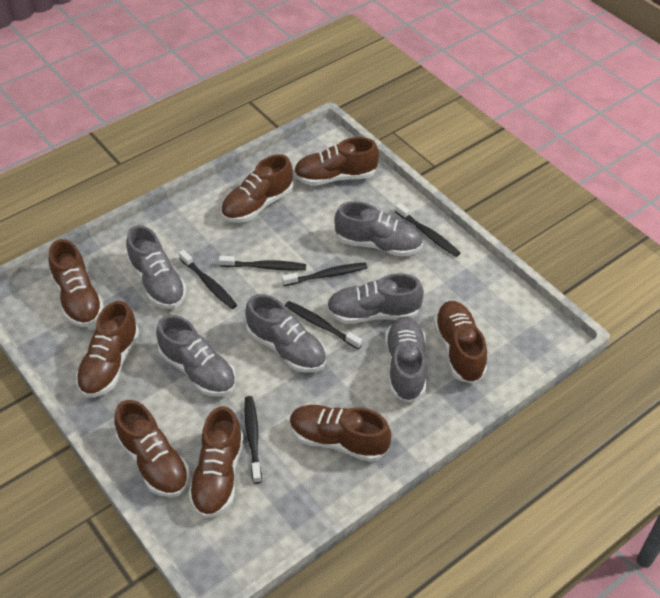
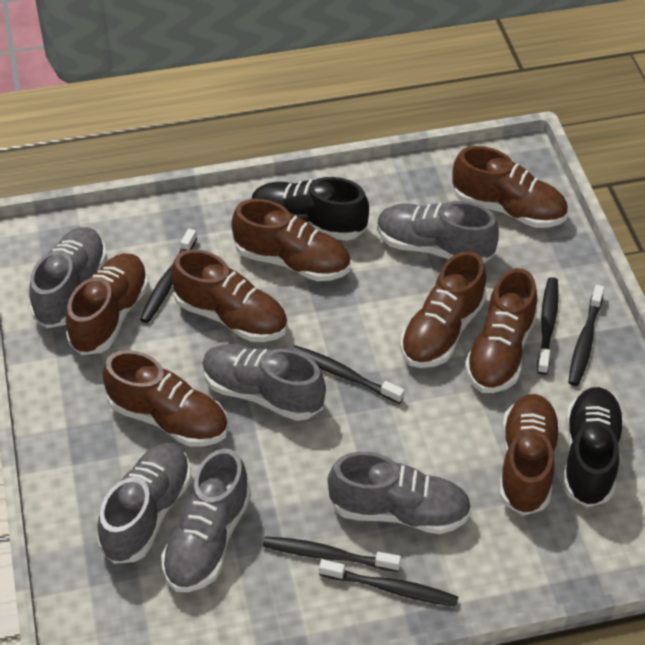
black shoe: 0 -> 2

